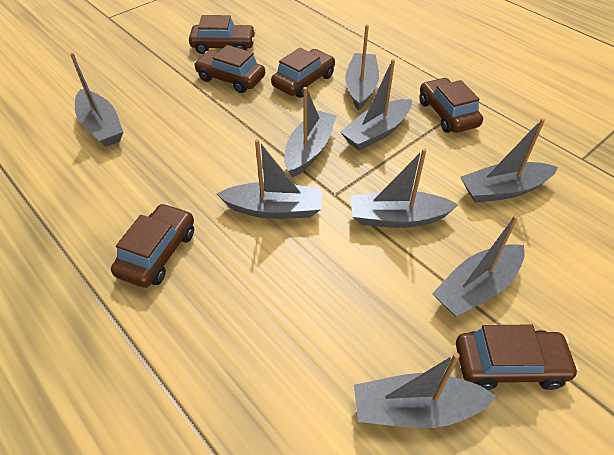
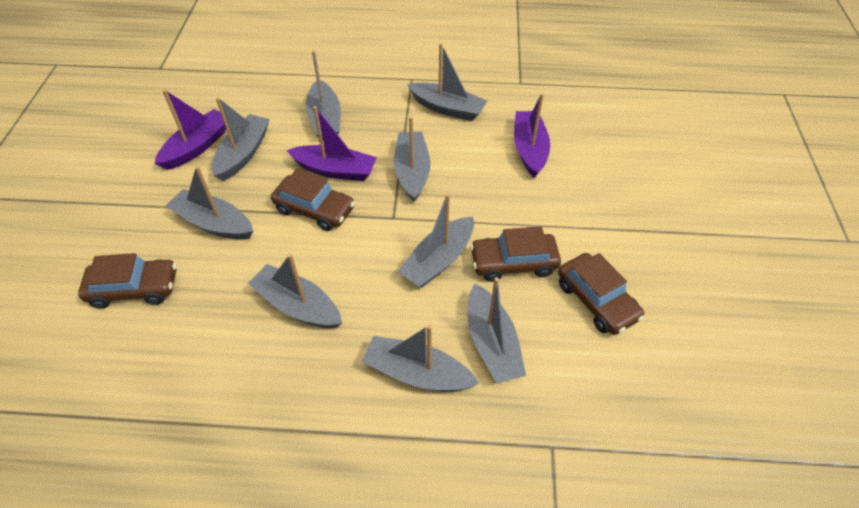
brown car: 6 -> 4
purple boat: 0 -> 3

